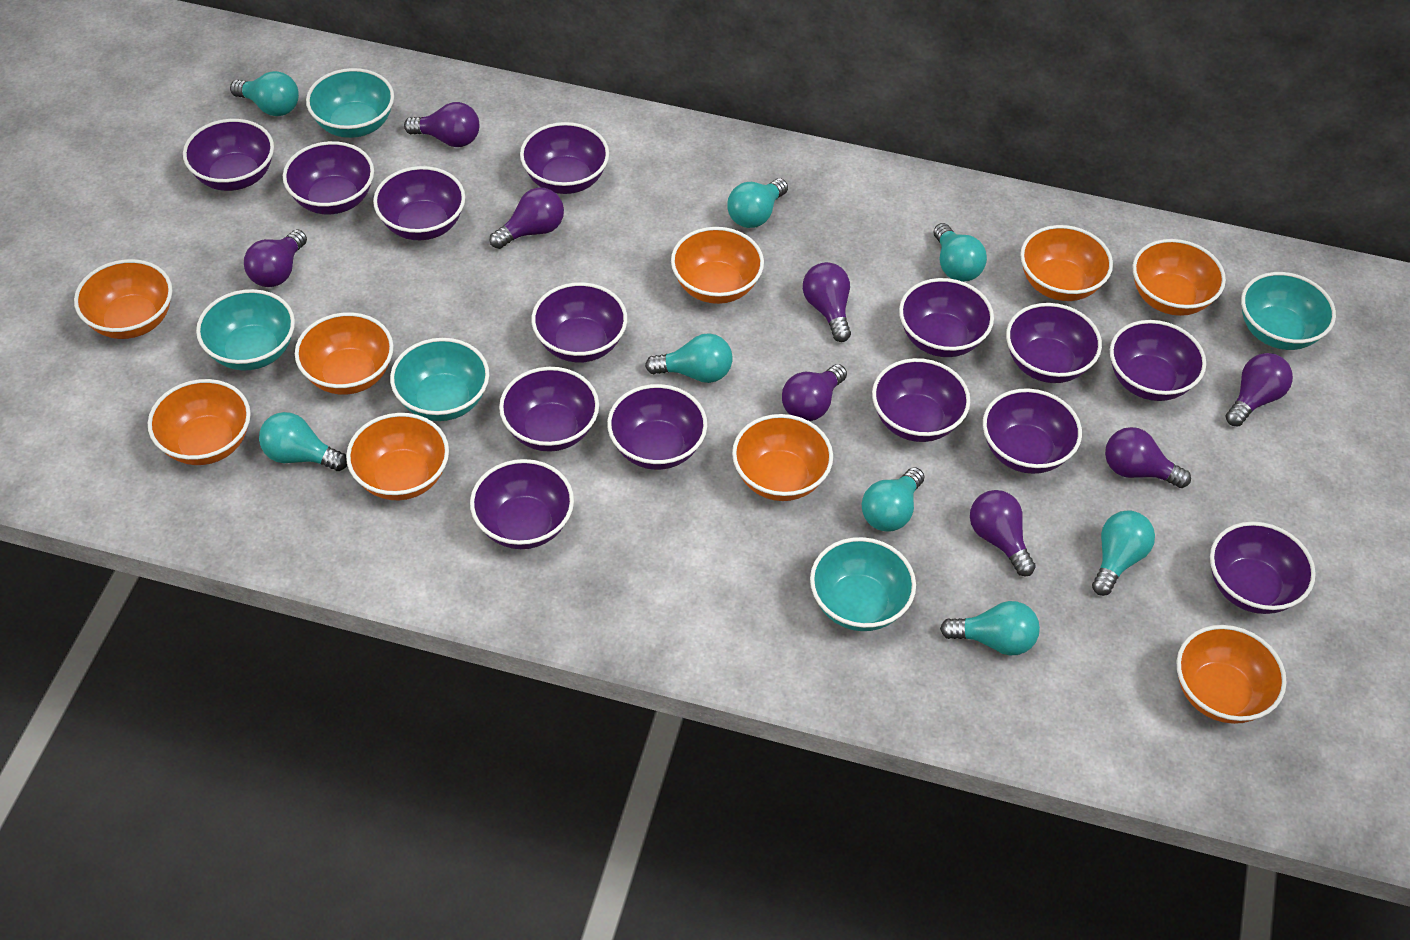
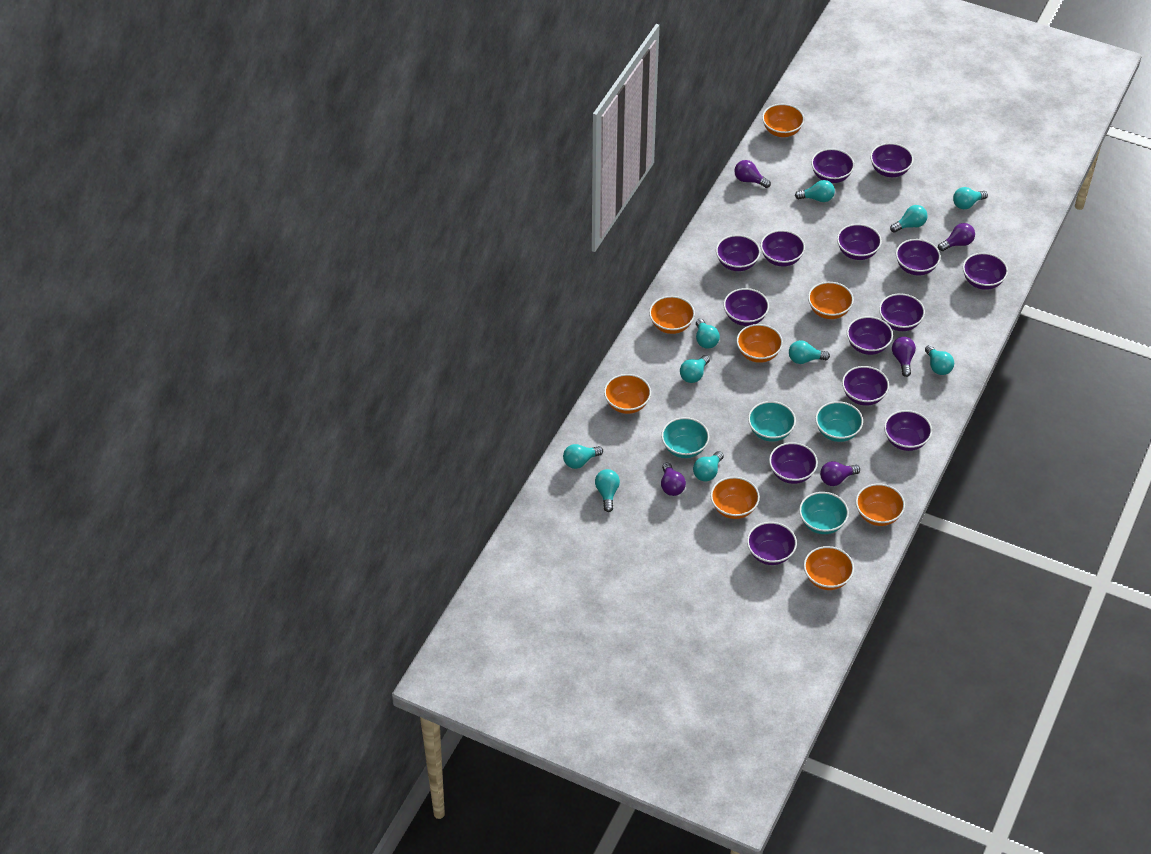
orange bowl: 9 -> 8
purple light bulb: 8 -> 5
turquoise bowl: 5 -> 4
turquoise light bulb: 8 -> 10

